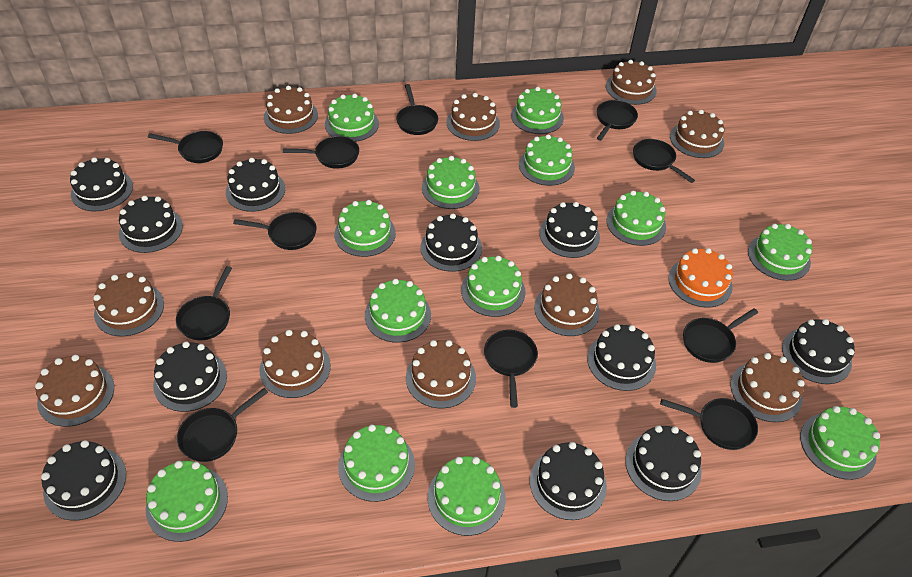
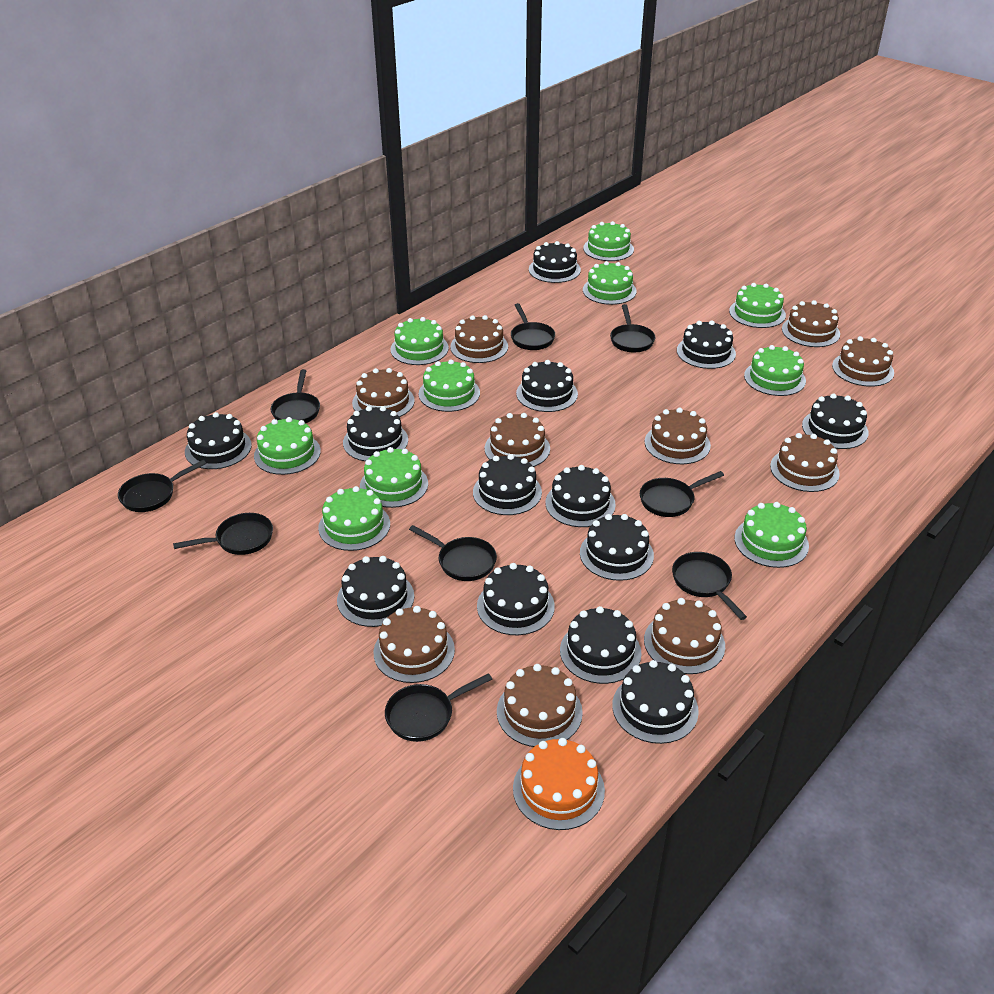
black cake: 11 -> 13
black pan: 11 -> 9
green cake: 13 -> 10

